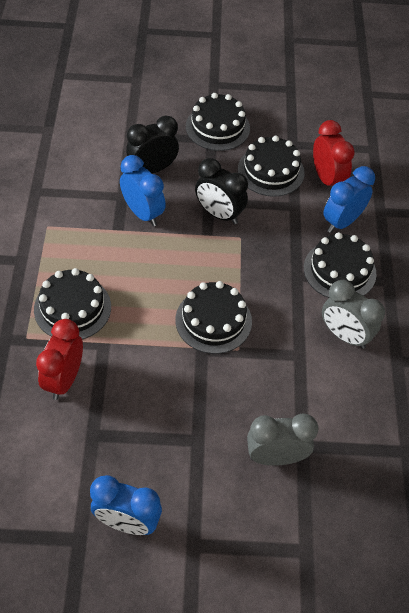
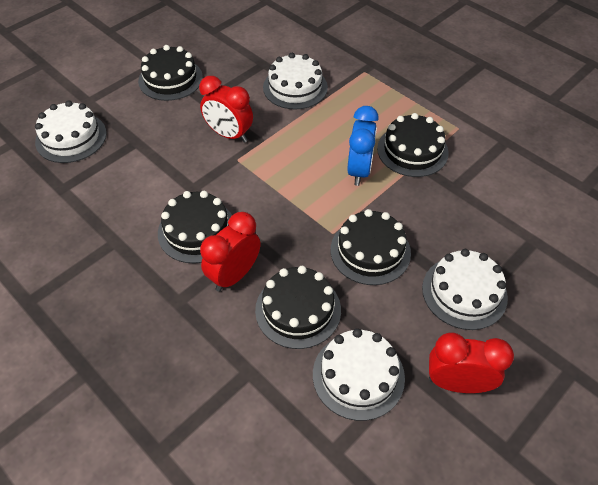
black clock: 2 -> 0
blue clock: 3 -> 1
grey clock: 2 -> 0
red clock: 2 -> 3
white cake: 0 -> 4

